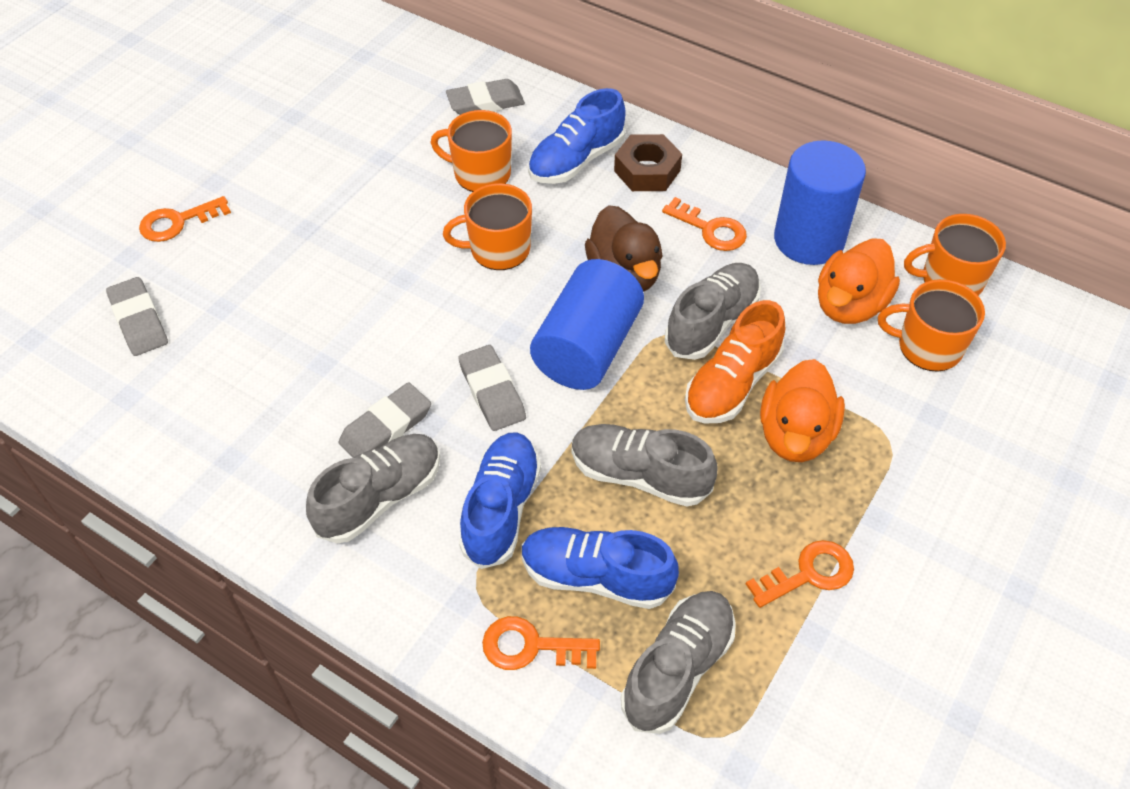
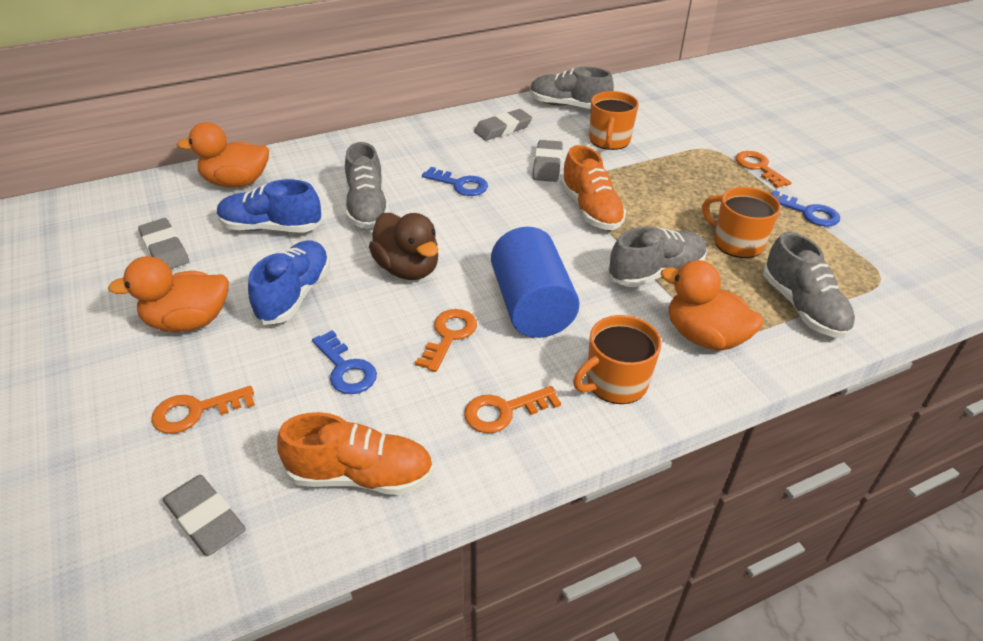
blue cylinder: 2 -> 1
blue key: 0 -> 3
blue shoe: 3 -> 2
brown nut: 1 -> 0
orange duck: 2 -> 3
orange mug: 4 -> 3
orange shoe: 1 -> 2

